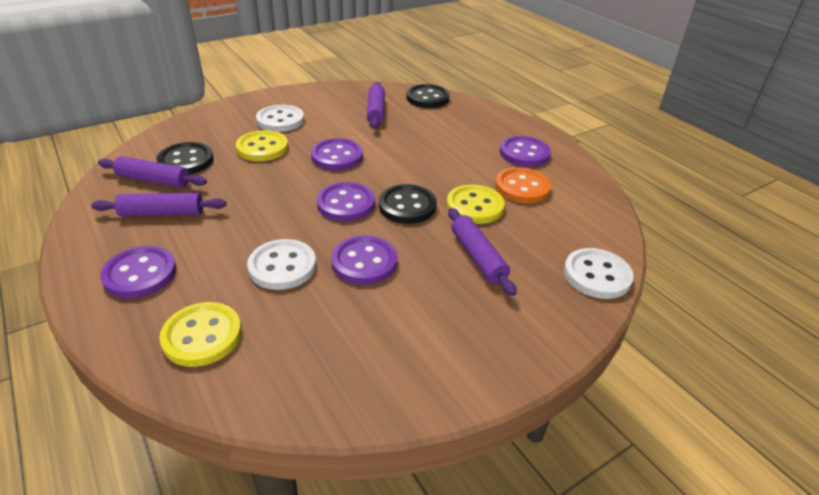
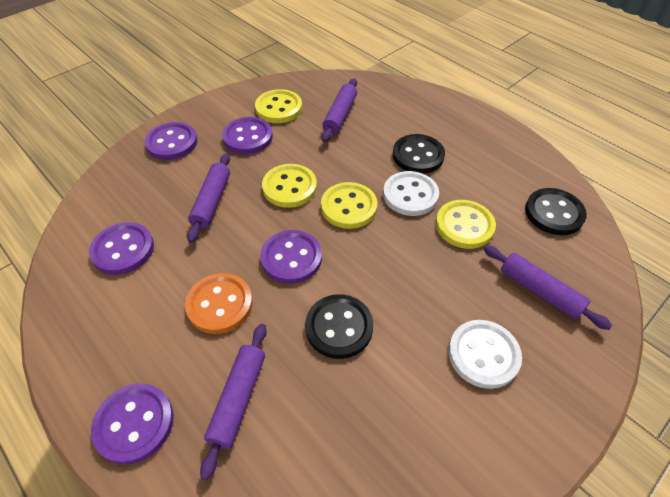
white button: 3 -> 2
yellow button: 3 -> 4

